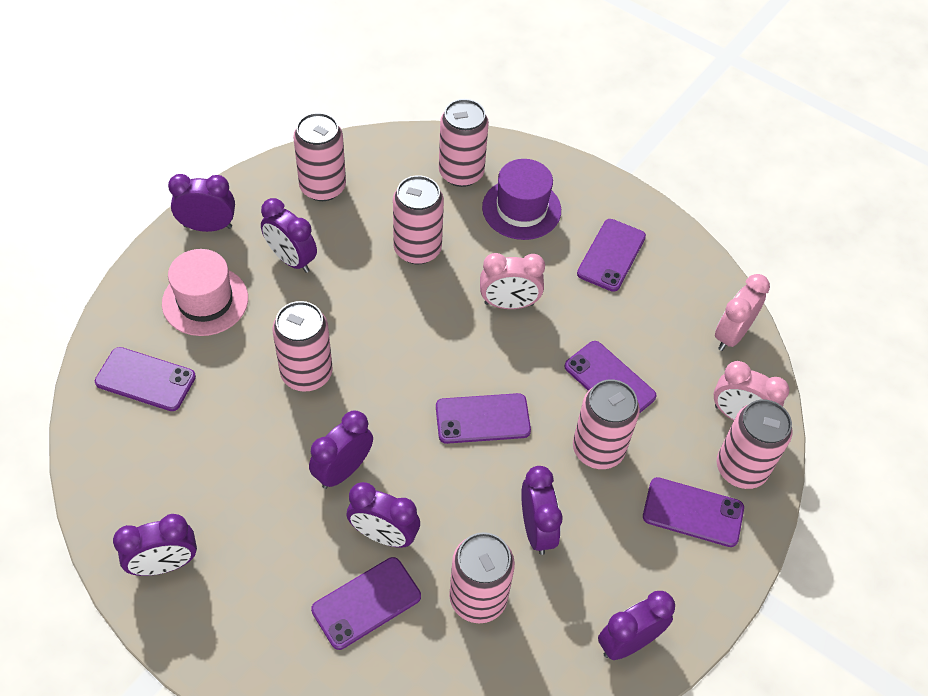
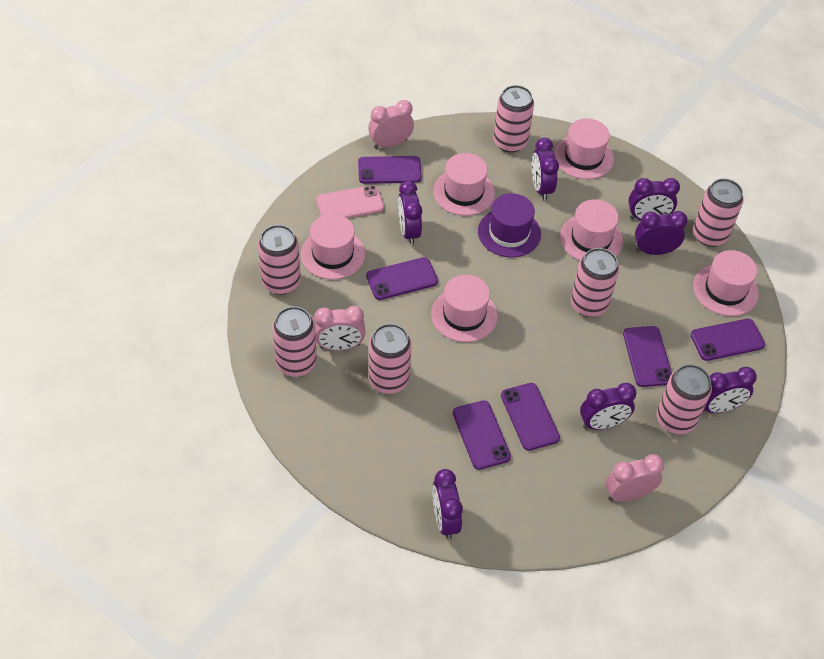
pink hat: 1 -> 6
pink phone: 0 -> 1

